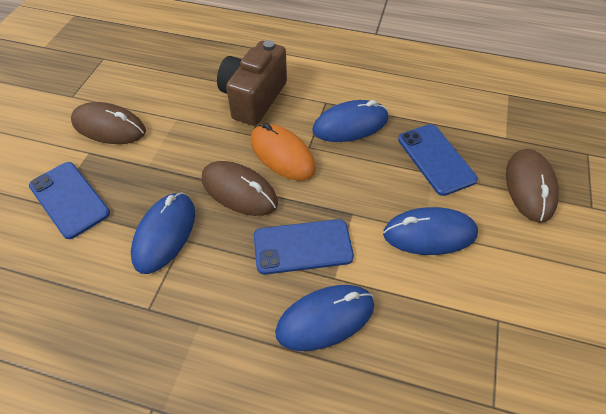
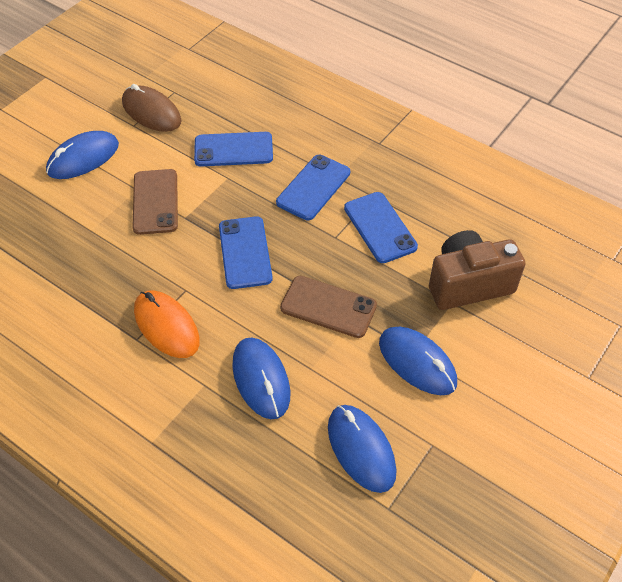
blue phone: 3 -> 4
brown mouse: 3 -> 1
brown phone: 0 -> 2

